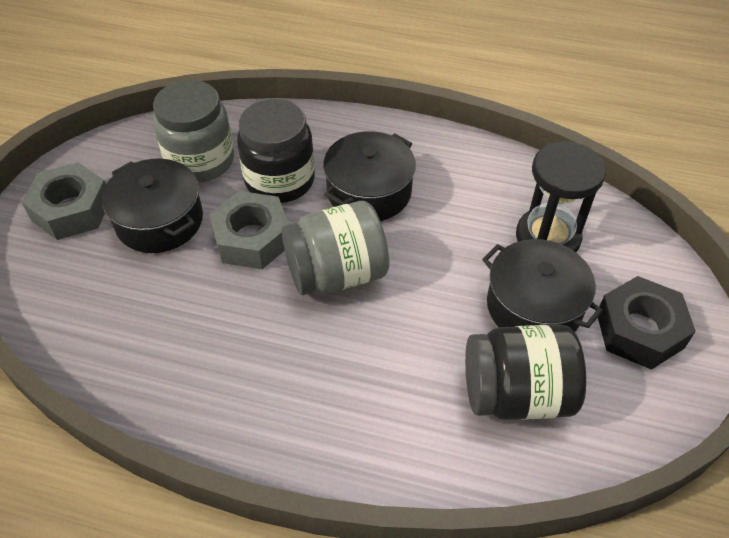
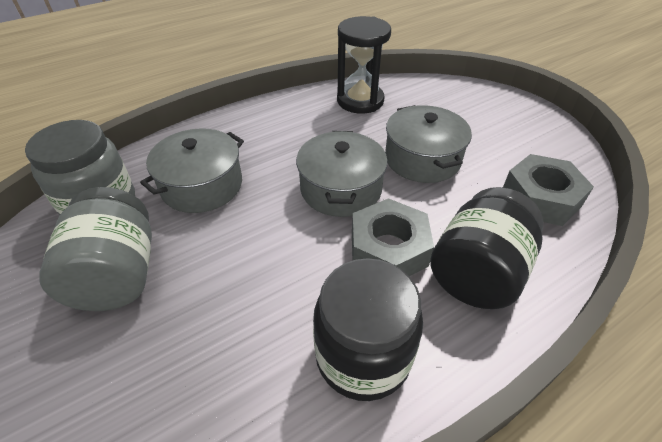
black nut: 1 -> 0
black pot: 3 -> 0
grey pot: 0 -> 3

